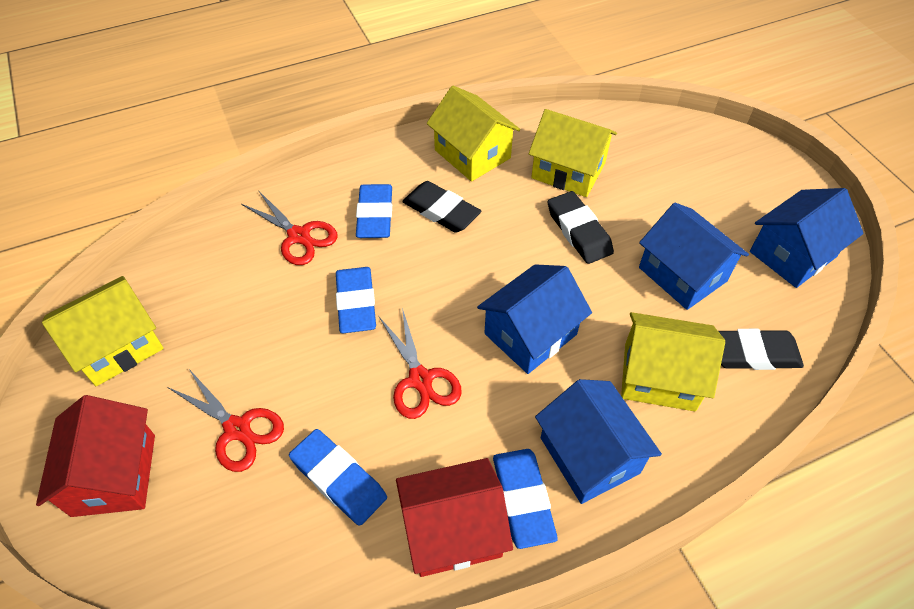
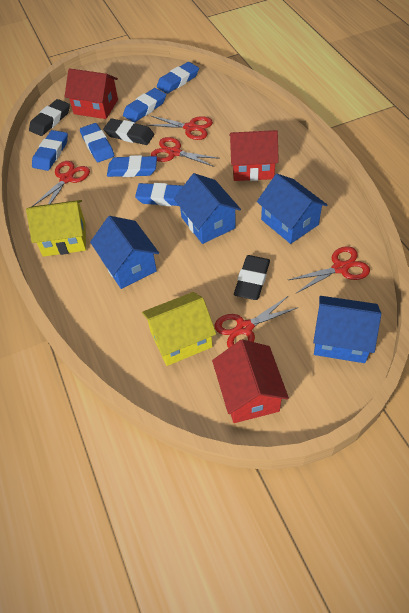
blue eraser: 4 -> 6
red house: 2 -> 3
red scissors: 3 -> 5
yellow house: 4 -> 2

